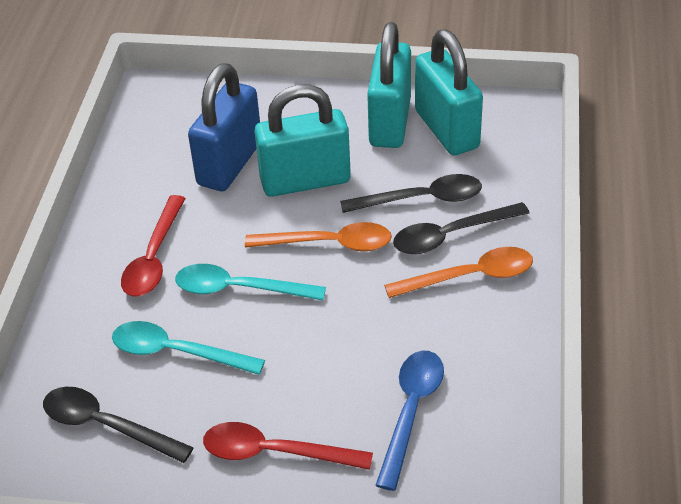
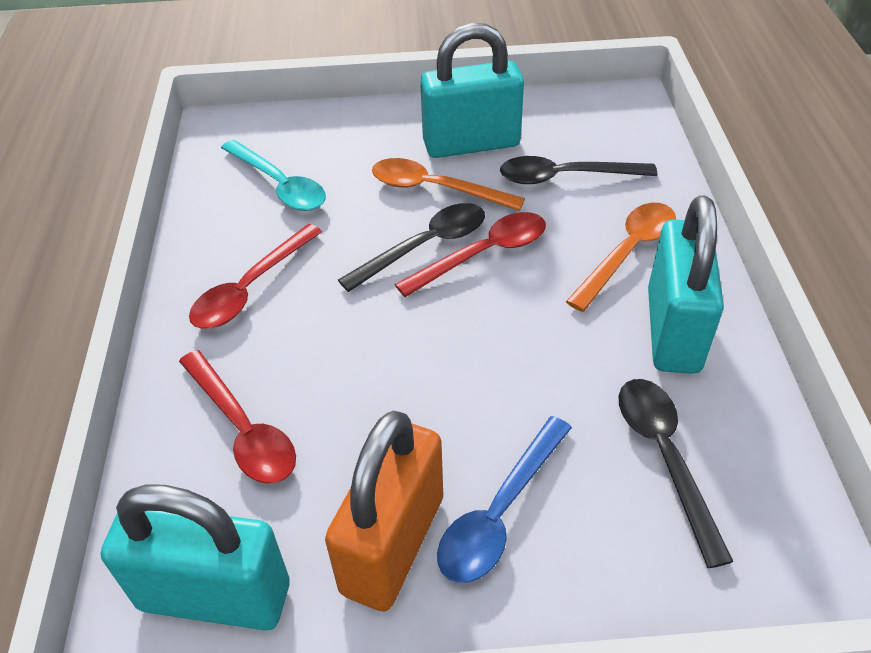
blue padlock: 1 -> 0
orange padlock: 0 -> 1
red spoon: 2 -> 3
turquoise spoon: 2 -> 1

